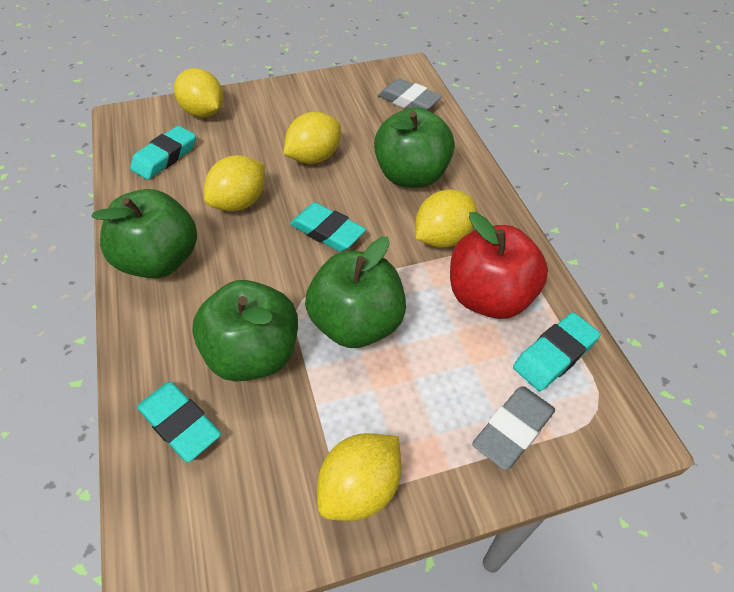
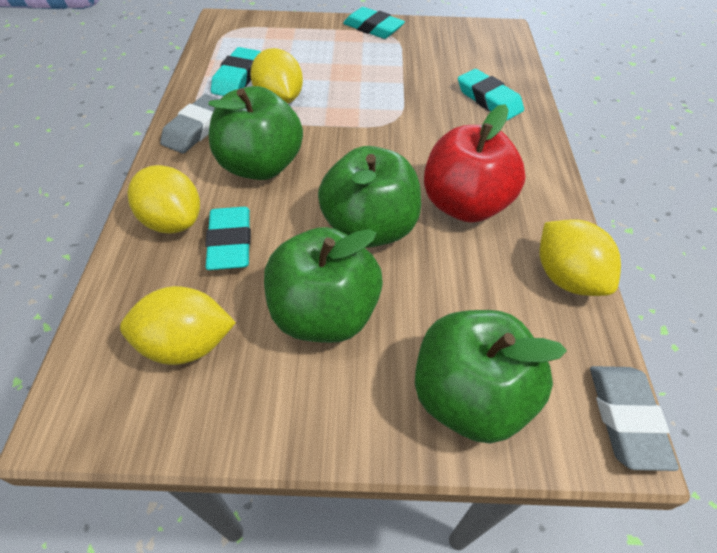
yellow lemon: 5 -> 4

